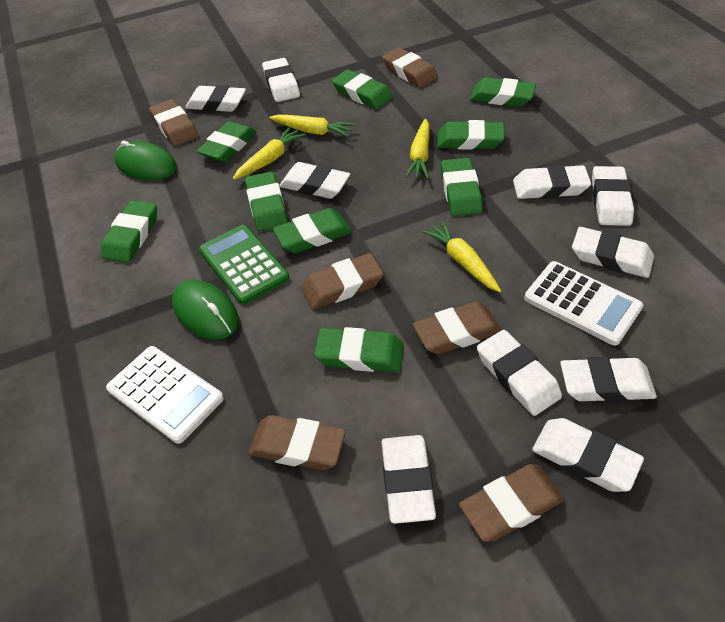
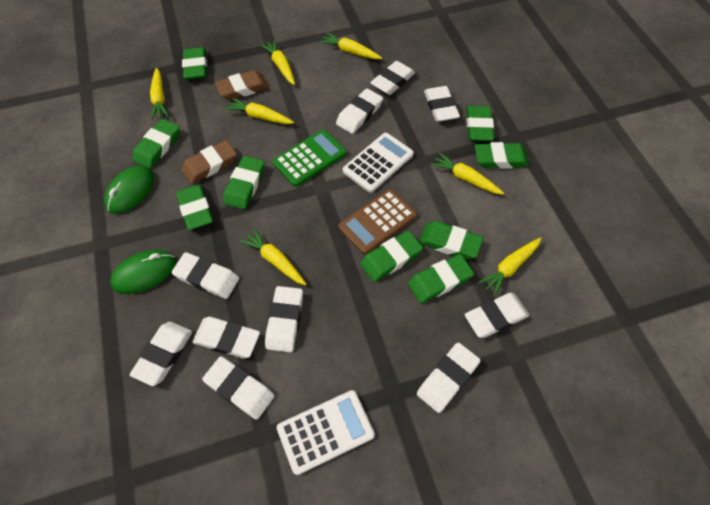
brown calculator: 0 -> 1
brown eraser: 6 -> 2
yellow carrot: 4 -> 7

